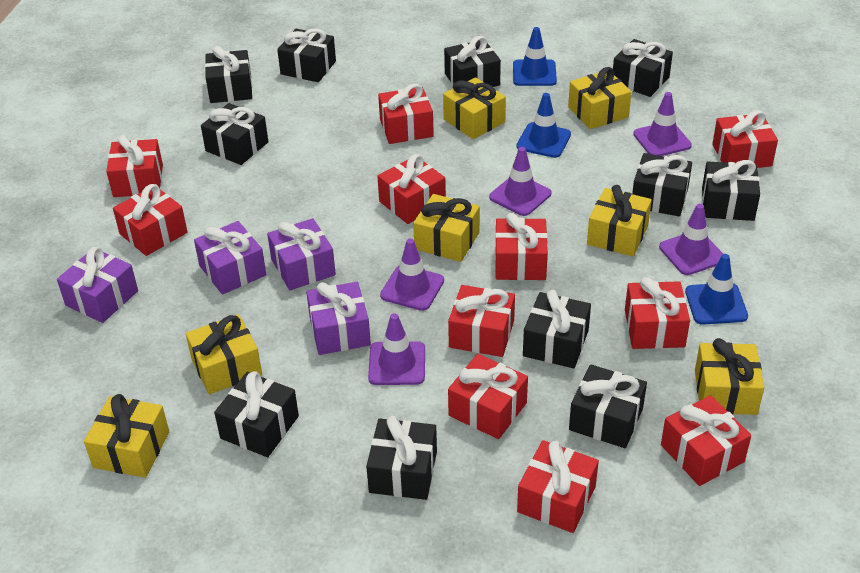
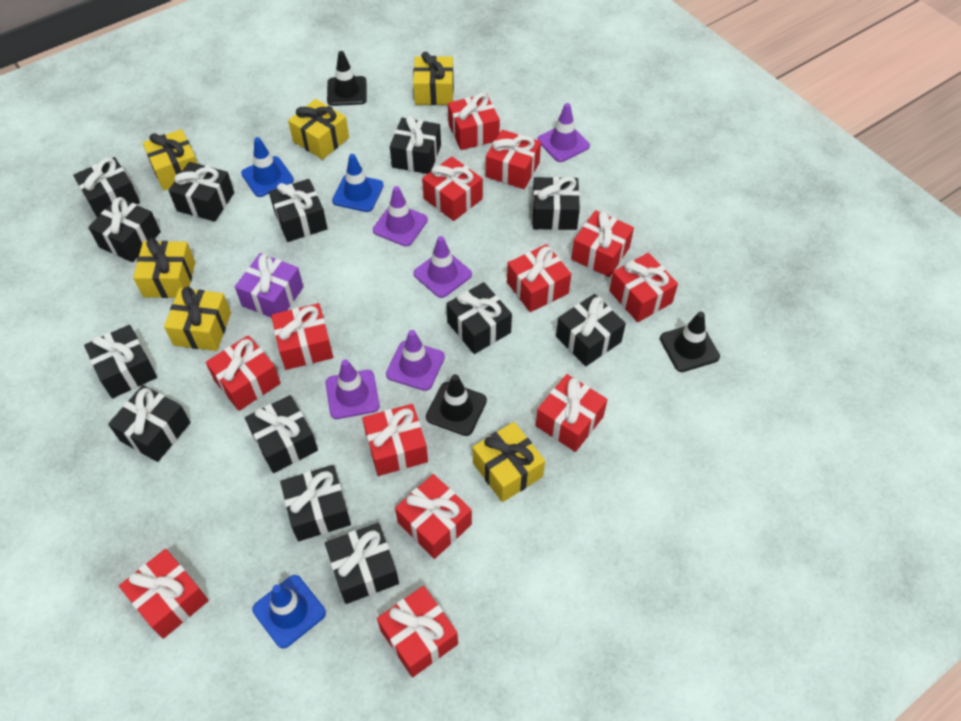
black gift: 11 -> 13
black traffic cone: 0 -> 3
purple gift: 4 -> 1
red gift: 11 -> 13
yellow gift: 7 -> 6

